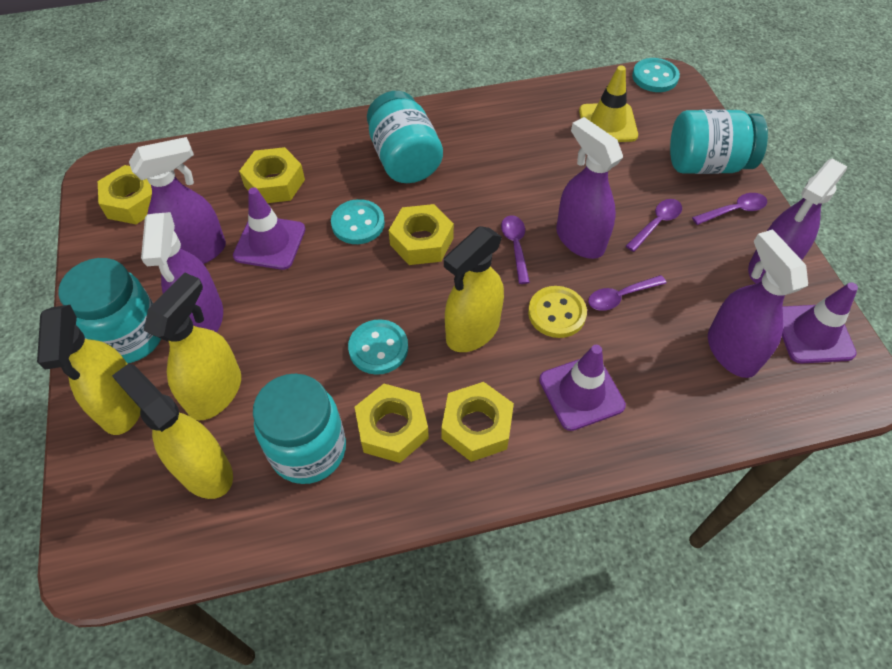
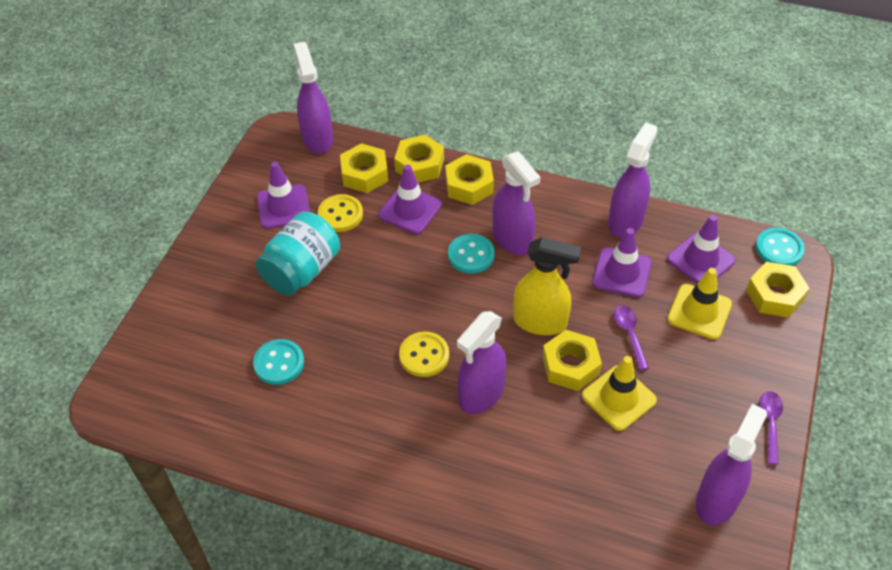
purple spoon: 4 -> 2
purple traffic cone: 3 -> 4
turquoise jar: 4 -> 1
yellow button: 1 -> 2
yellow spray bottle: 4 -> 1
yellow traffic cone: 1 -> 2

